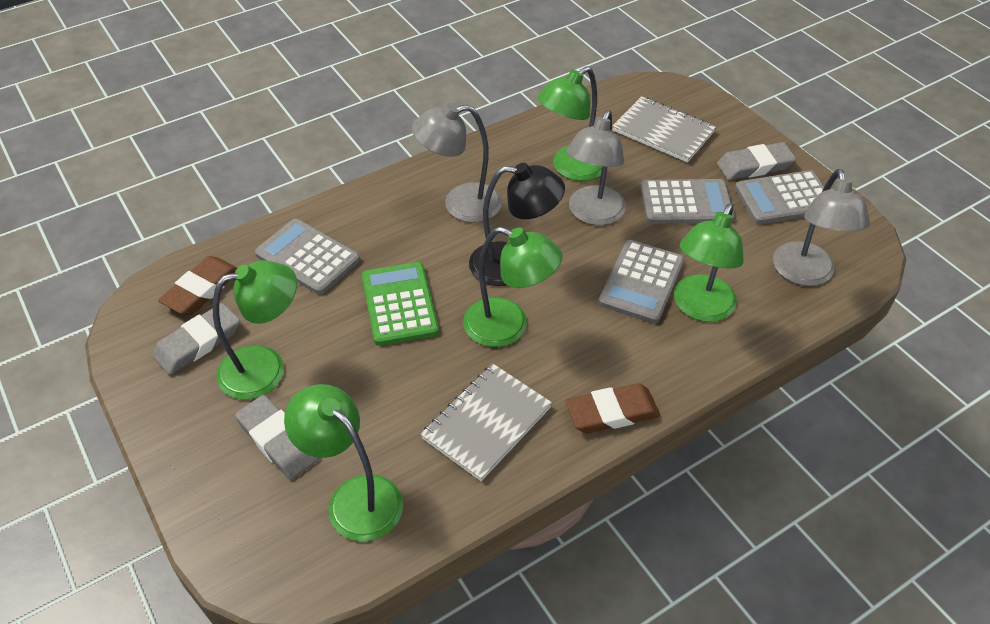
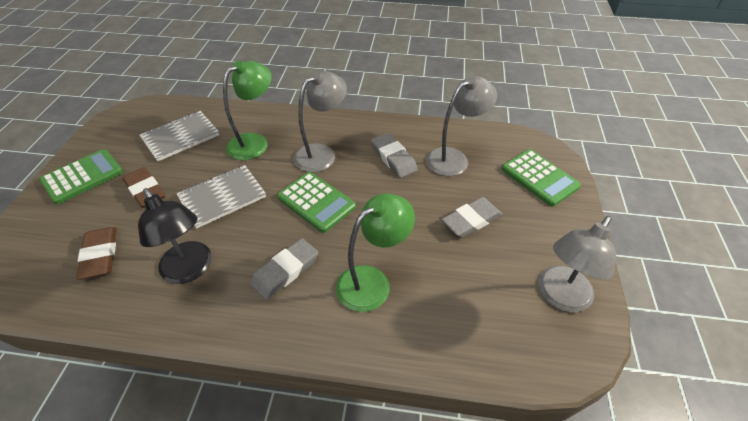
green calculator: 1 -> 3
green lamp: 5 -> 2
grey calculator: 4 -> 0

